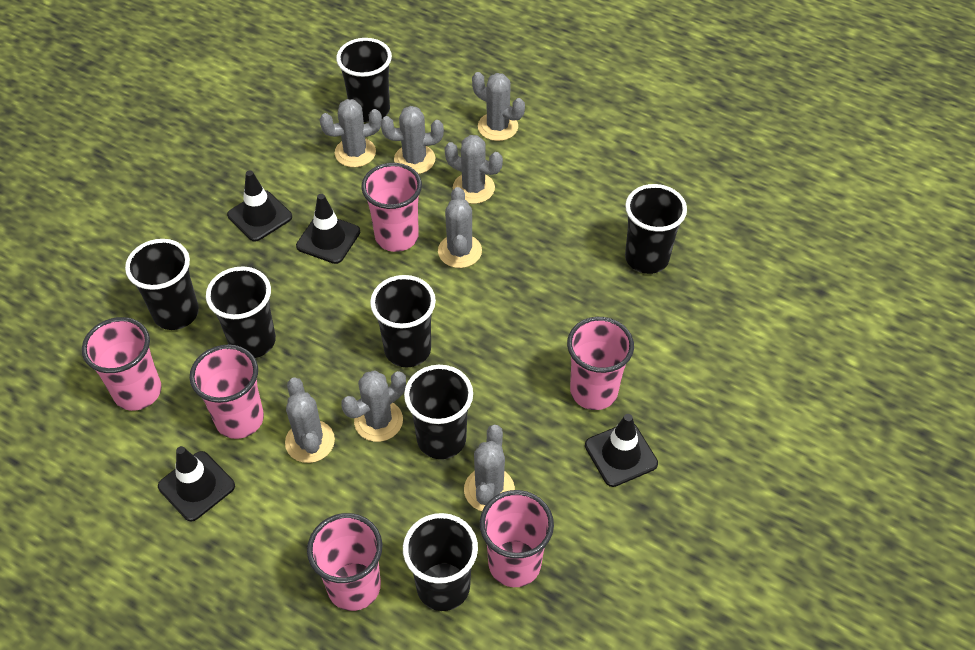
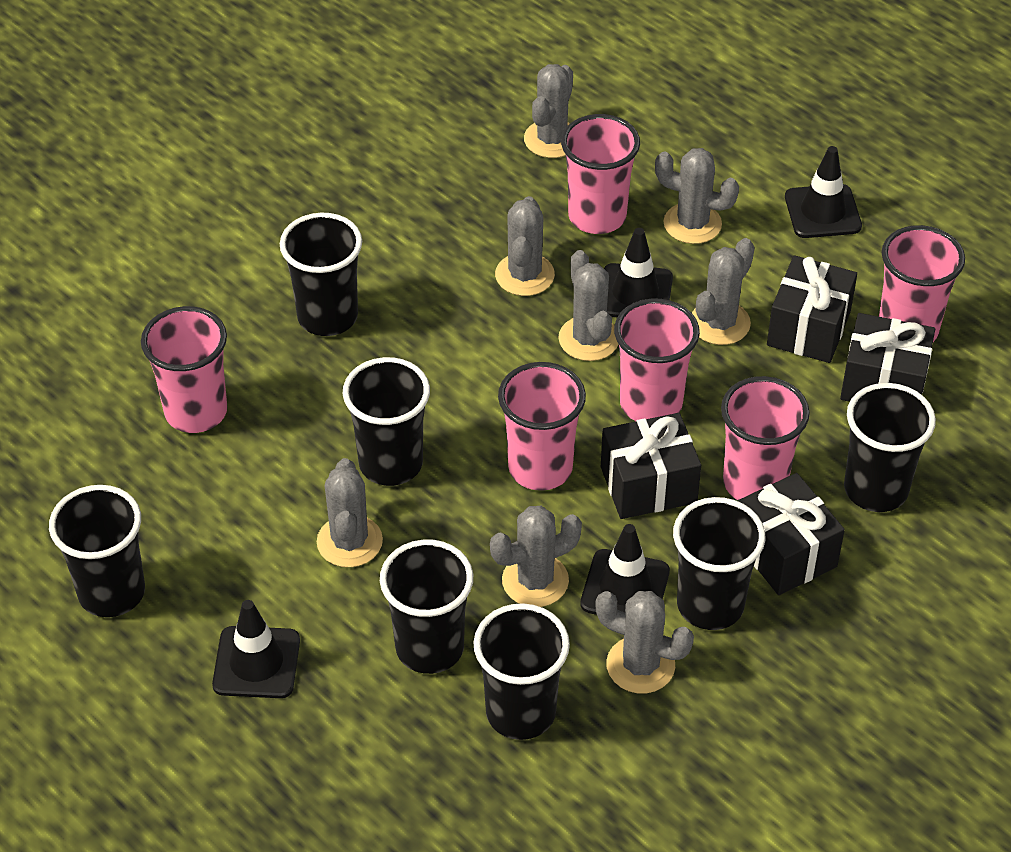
black gift: 0 -> 4

